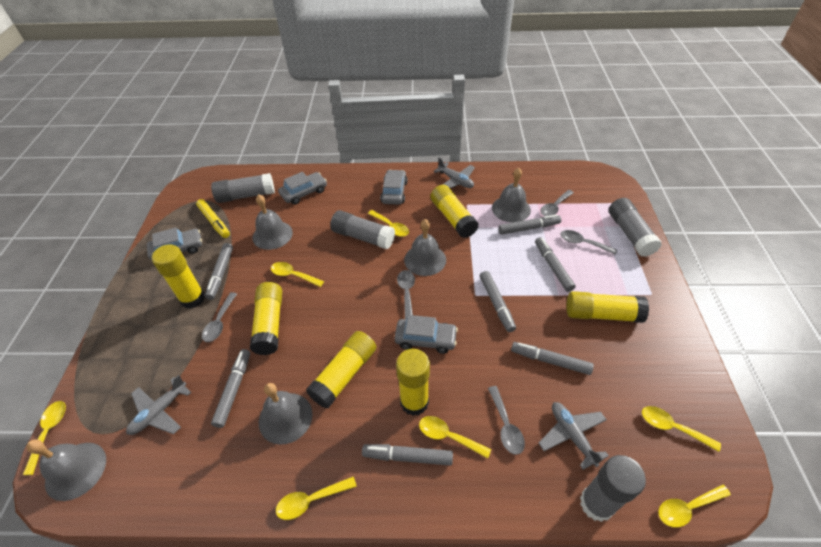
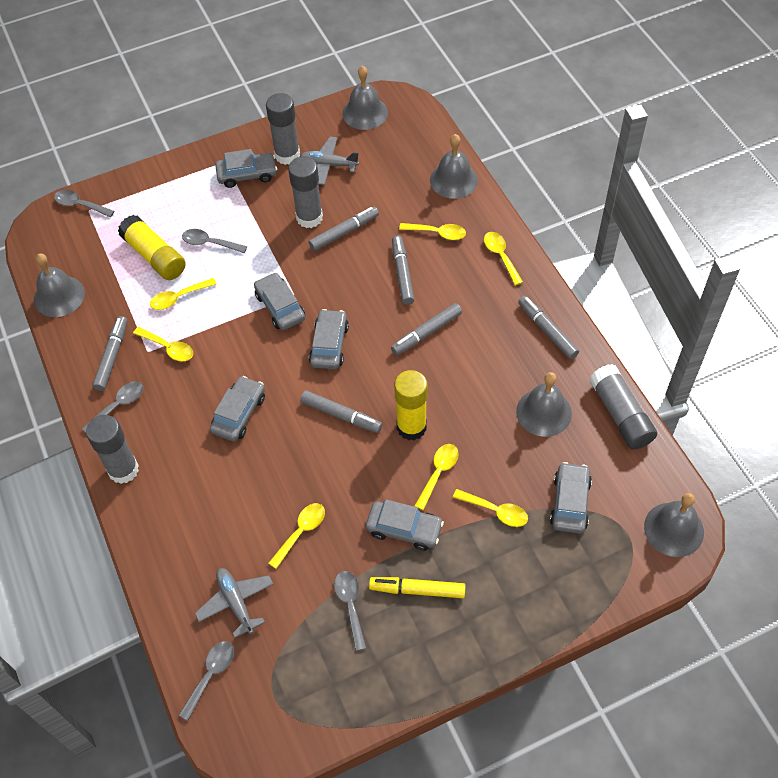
grey car: 4 -> 6
grey marker: 7 -> 6
grey plane: 3 -> 2
yellow glue stick: 6 -> 2

